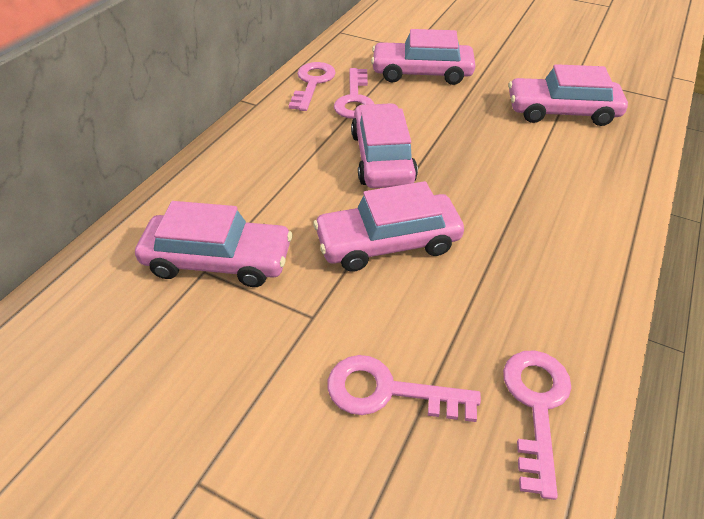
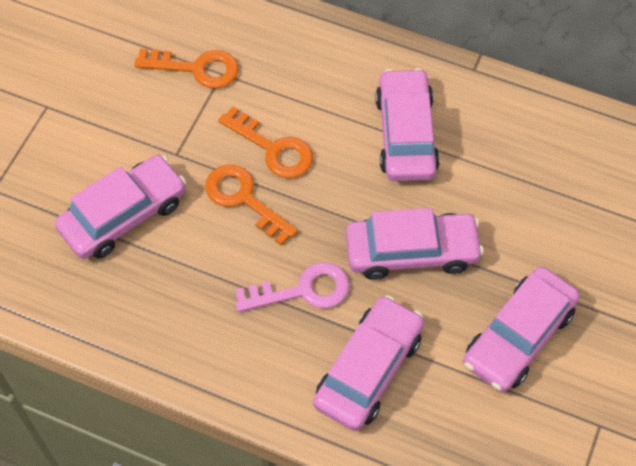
orange key: 0 -> 3
pink key: 4 -> 1

